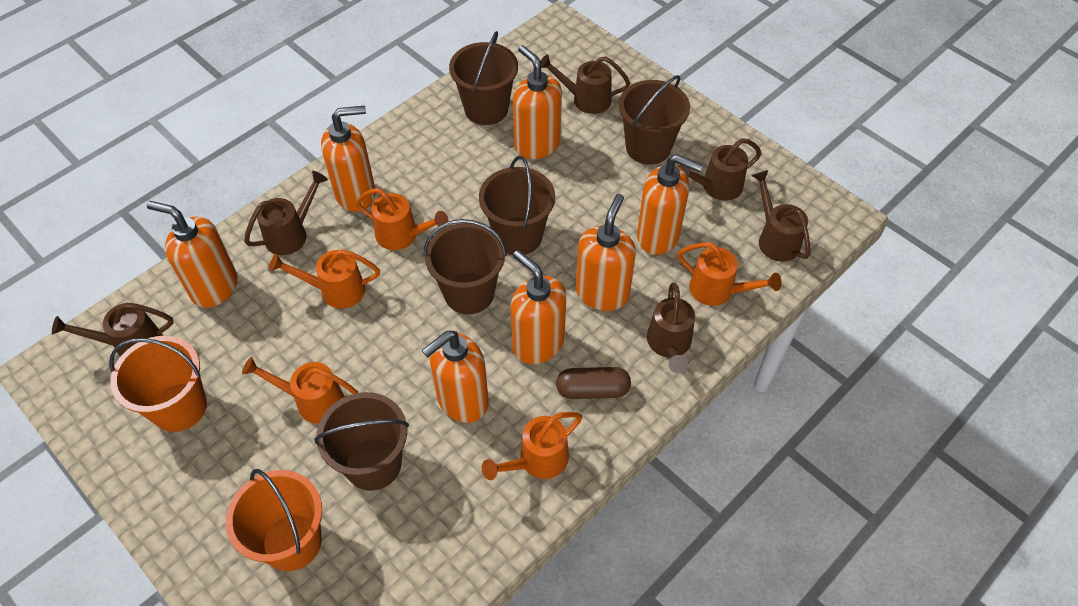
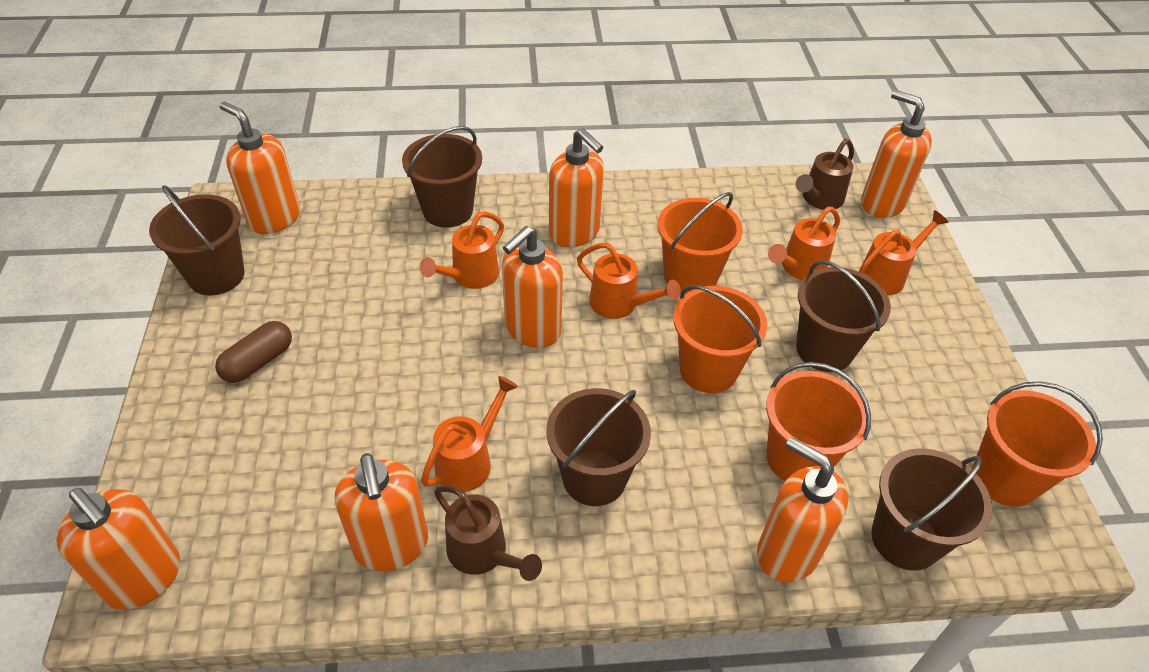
brown watering can: 6 -> 2
orange bucket: 2 -> 4

